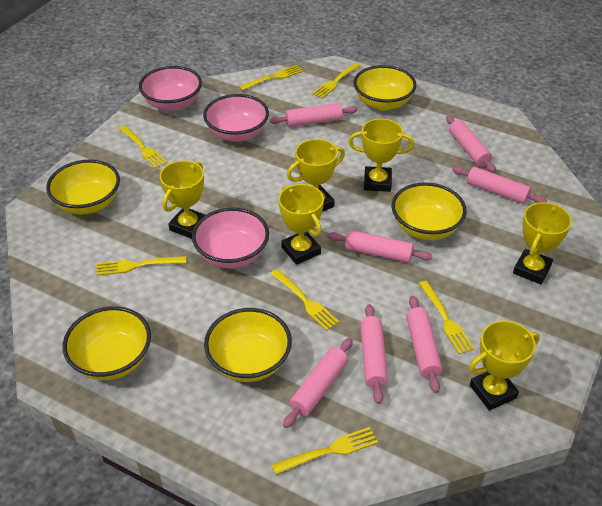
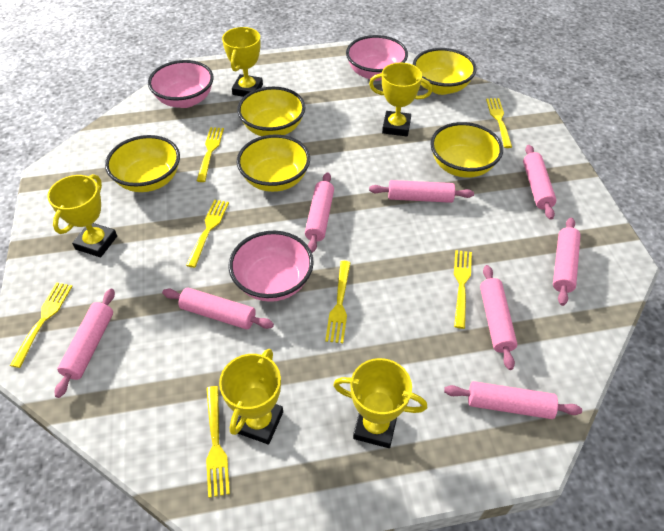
pink rolling pin: 7 -> 8
yellow trophy: 6 -> 5

